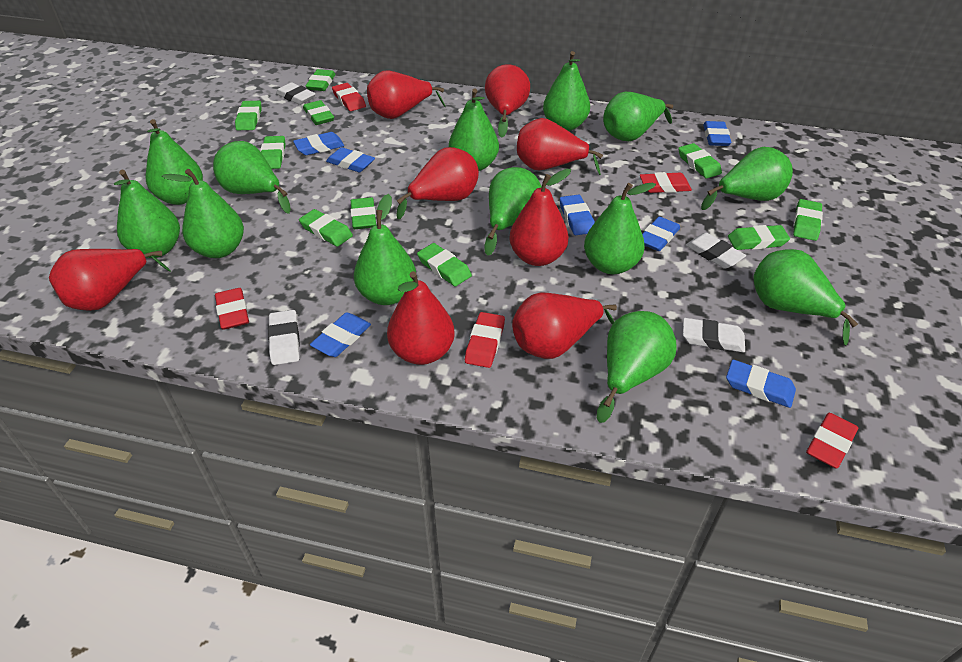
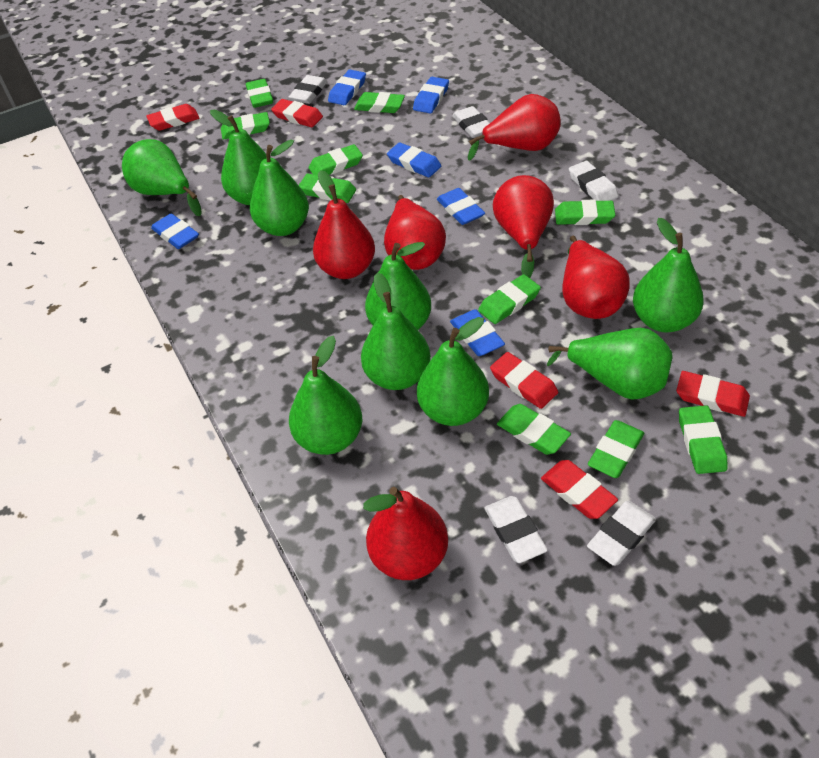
blue eraser: 7 -> 6
green pear: 13 -> 9
red pear: 8 -> 6
white eraser: 4 -> 5

